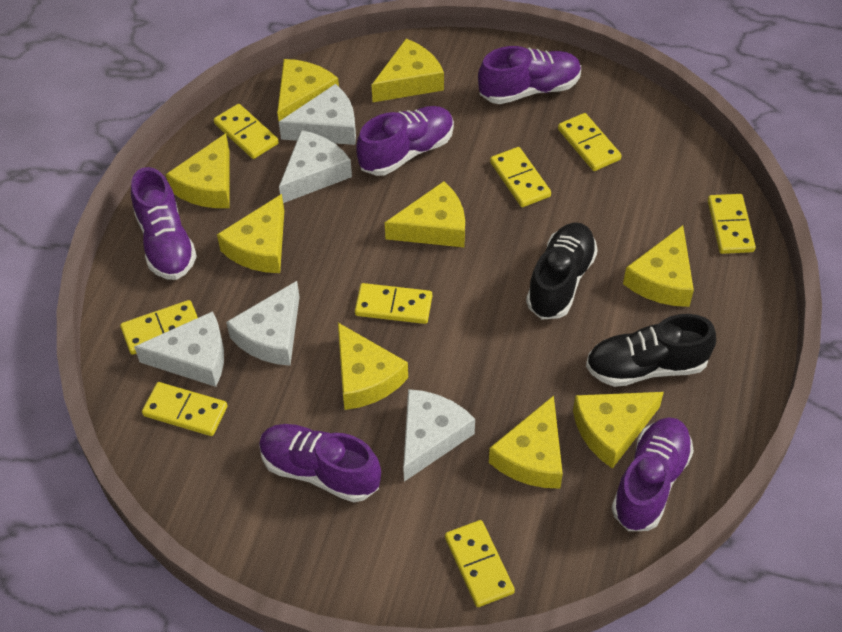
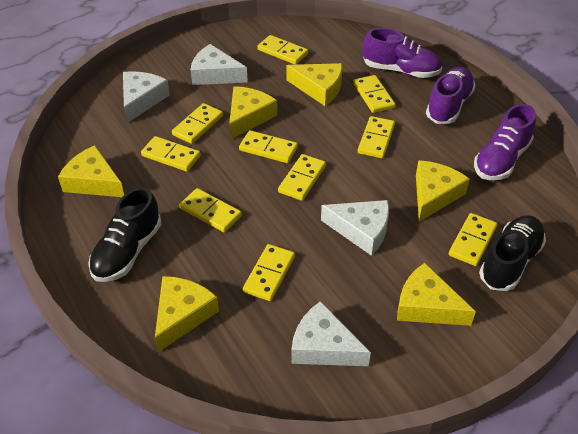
purple shoe: 5 -> 3
white cheese: 5 -> 4
yellow cheese: 9 -> 6
yellow domino: 8 -> 10

